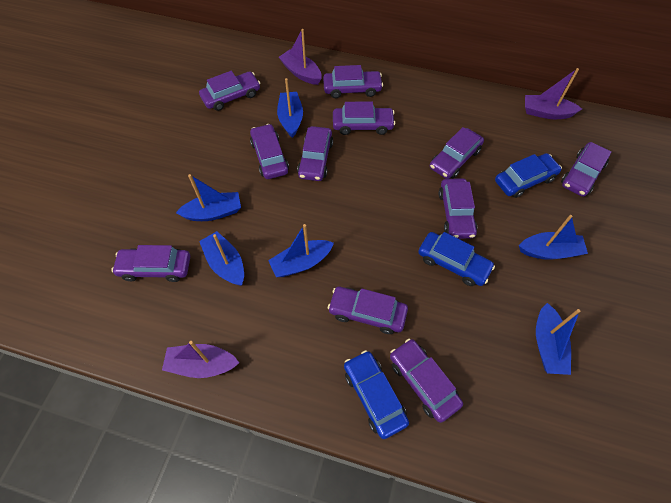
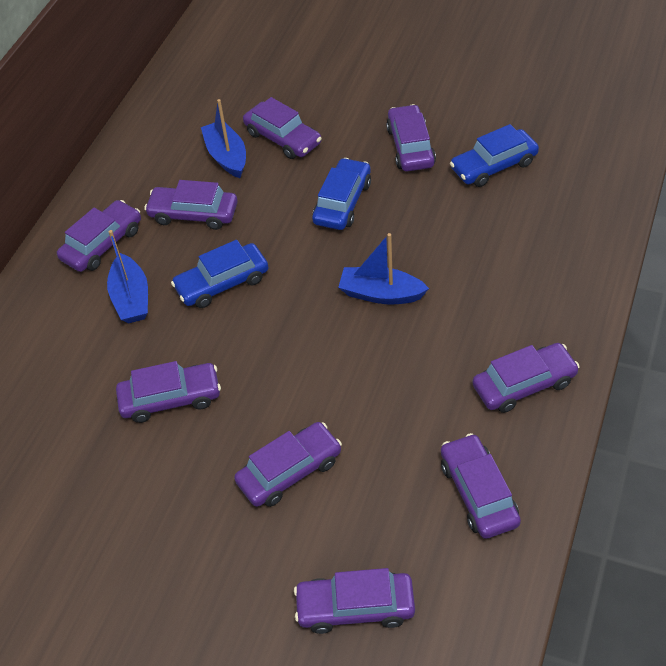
blue boat: 6 -> 3
purple boat: 3 -> 0
purple car: 11 -> 9

